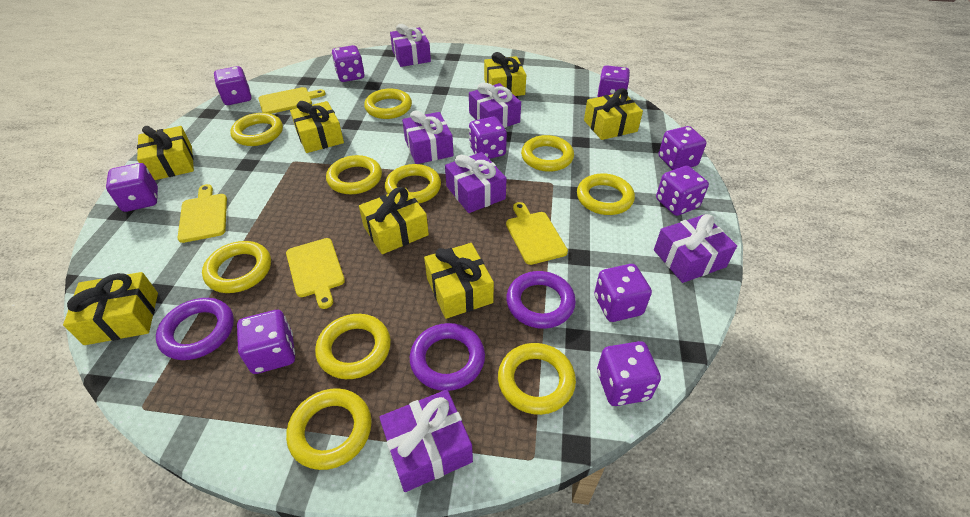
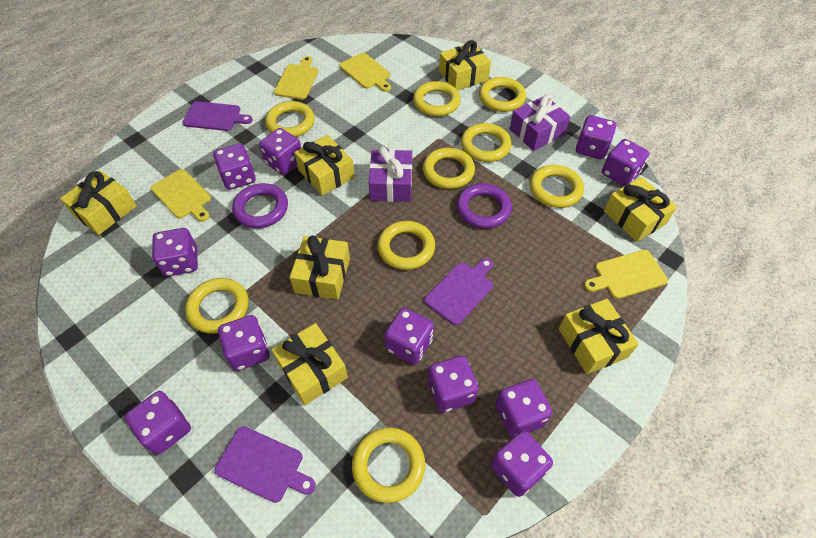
purple cutting board: 0 -> 3
purple dice: 10 -> 11
purple gift: 6 -> 2
purple ring: 3 -> 2
yellow ring: 10 -> 9

